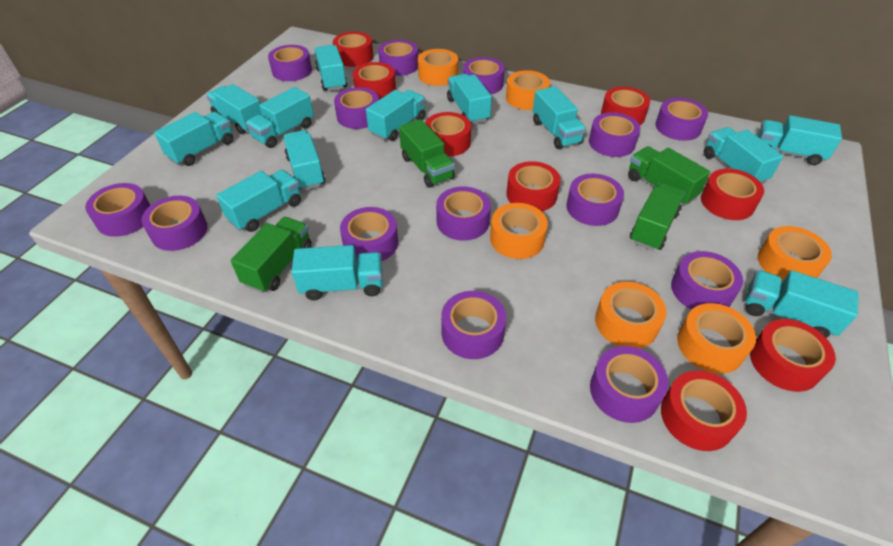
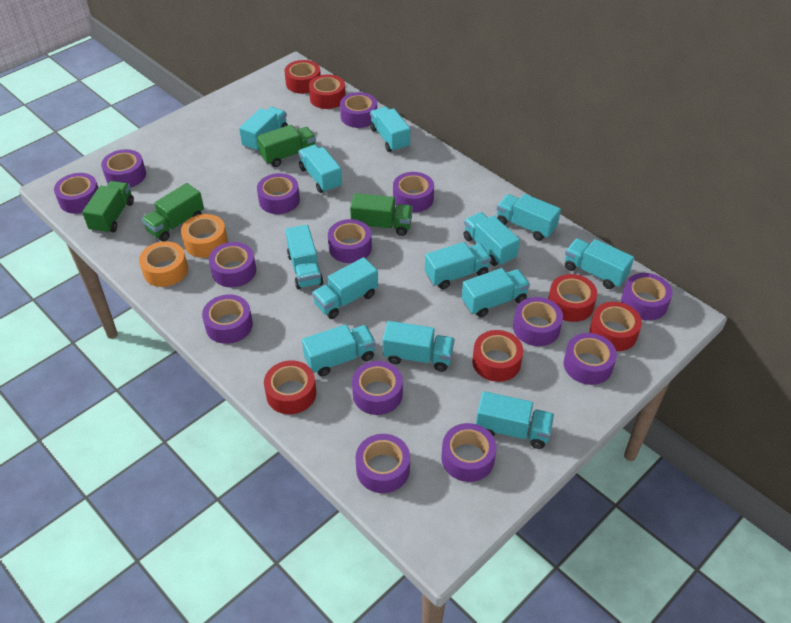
orange tape: 6 -> 2
red tape: 8 -> 6

